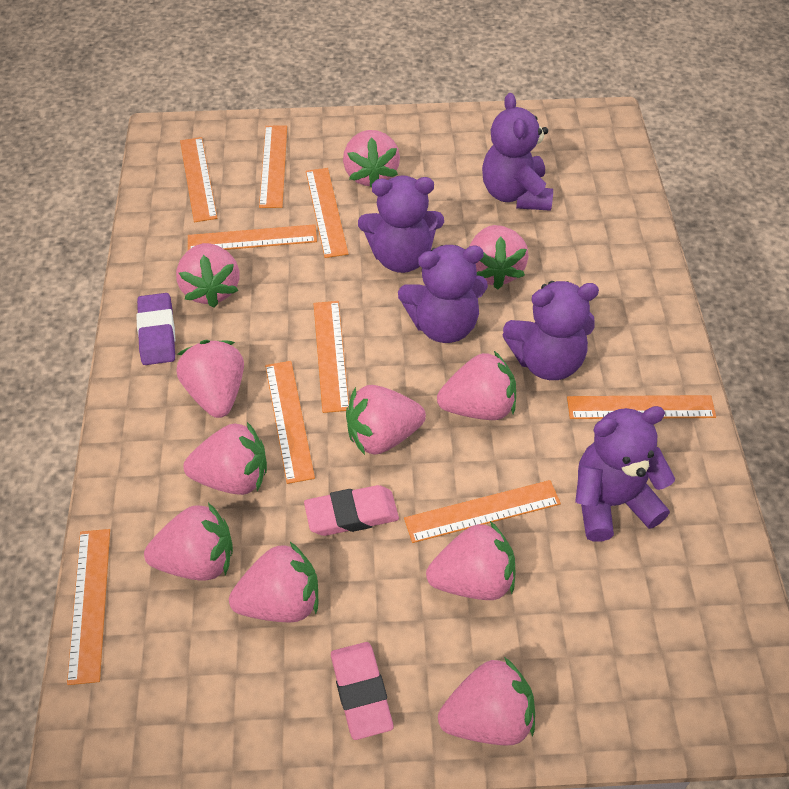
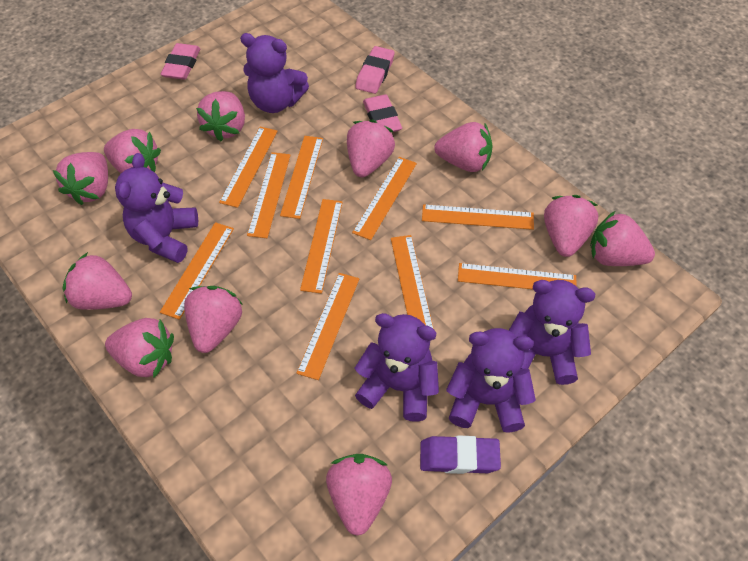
orange ruler: 9 -> 10
pink eraser: 2 -> 3

